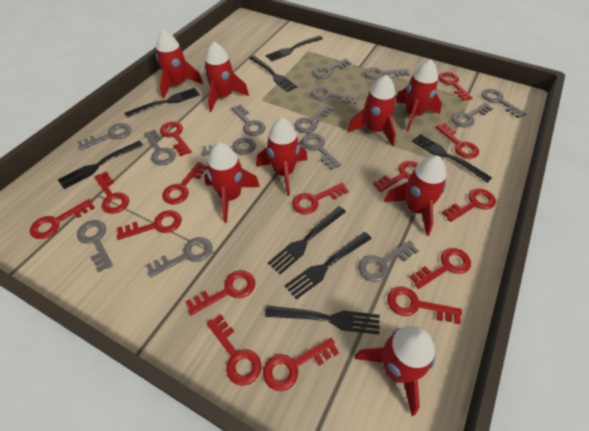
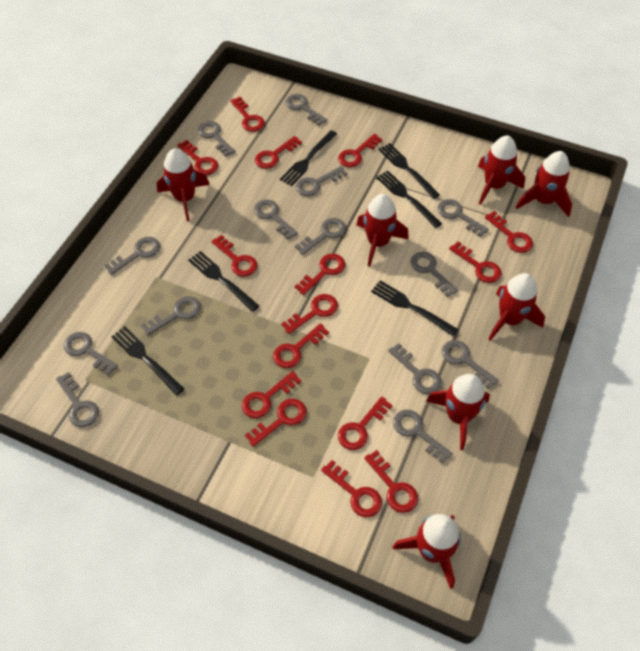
black fork: 8 -> 6
red rocket: 8 -> 7

